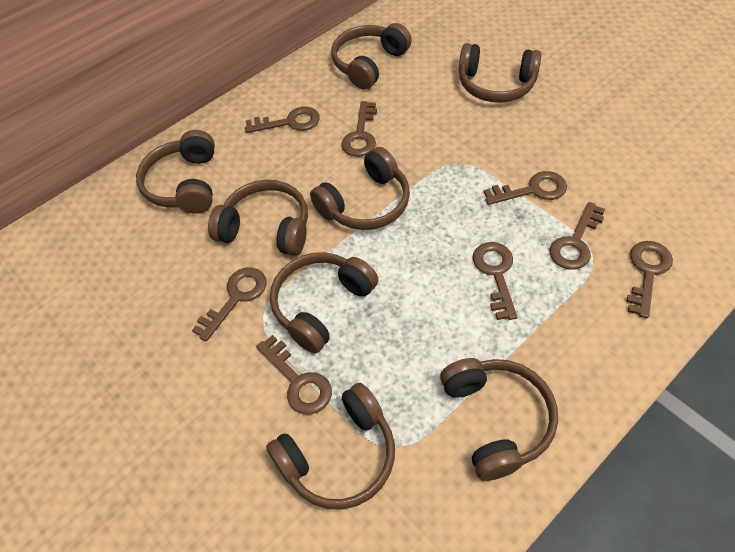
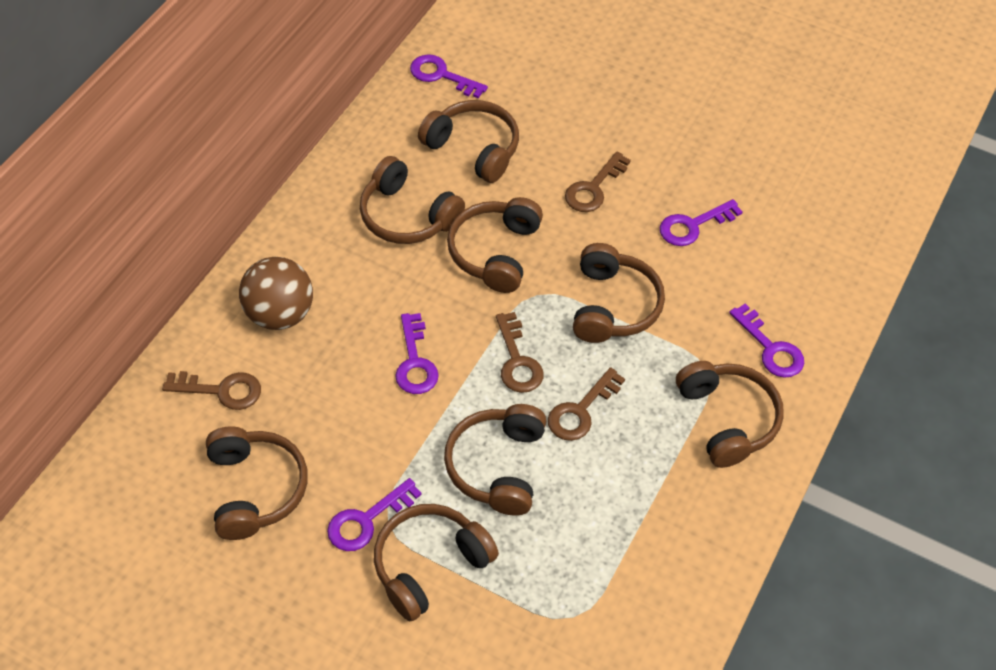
brown ball: 0 -> 1
brown key: 8 -> 4
purple key: 0 -> 5

